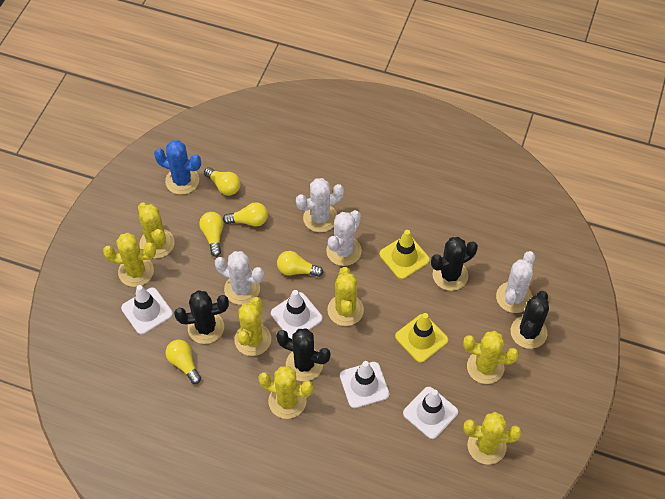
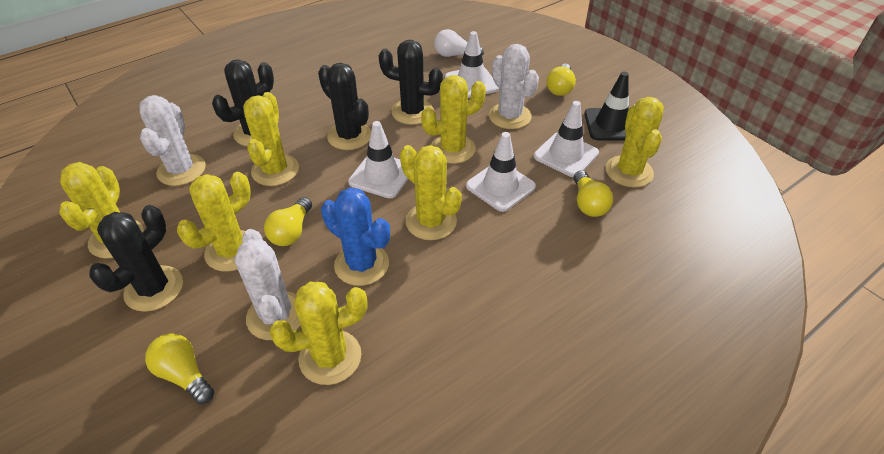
black traffic cone: 0 -> 1
white cactus: 4 -> 3
white light bulb: 0 -> 1
yellow light bulb: 5 -> 4
yellow traffic cone: 2 -> 0

